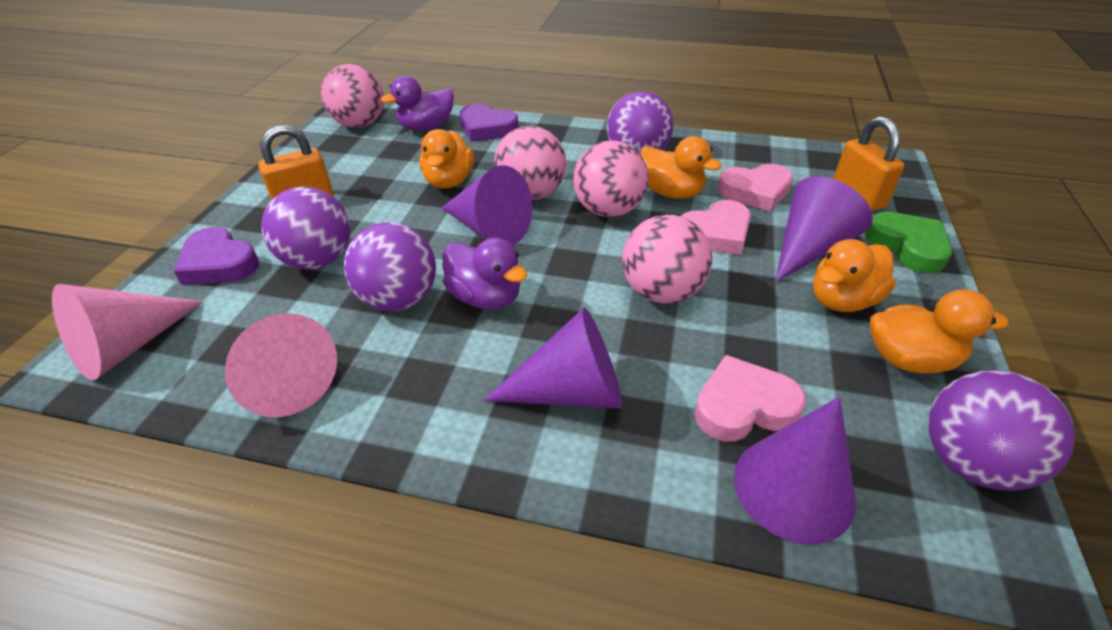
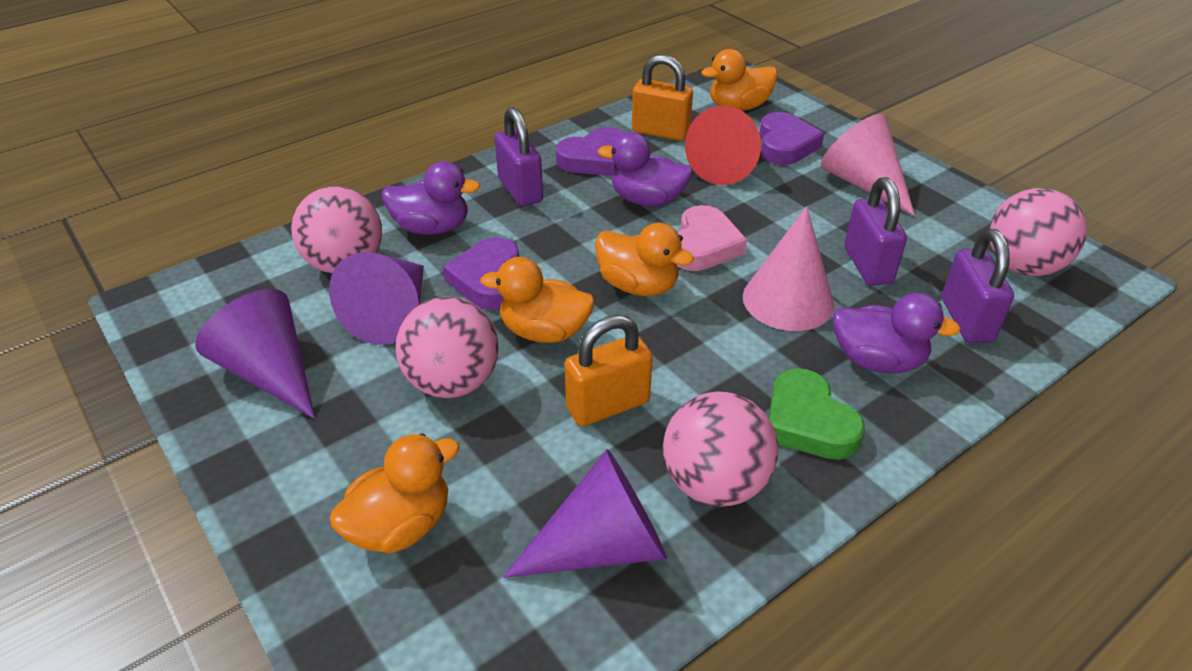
pink heart: 3 -> 1
purple ball: 4 -> 0
purple cone: 4 -> 3
purple duck: 2 -> 3
purple heart: 2 -> 3
purple padlock: 0 -> 3
red cone: 0 -> 1

